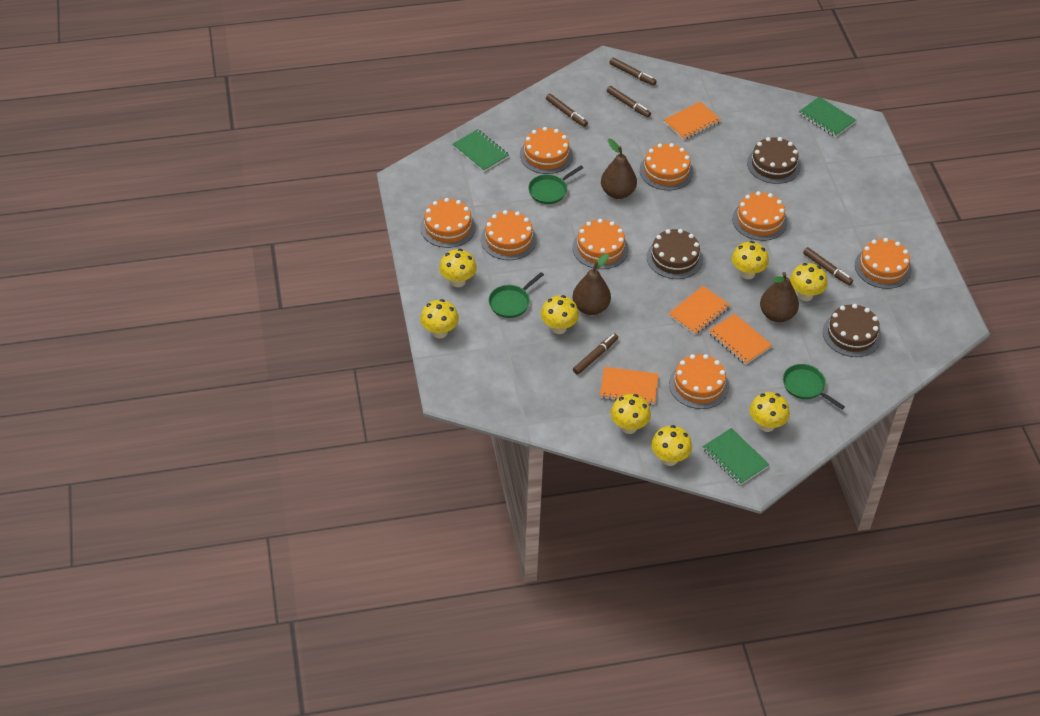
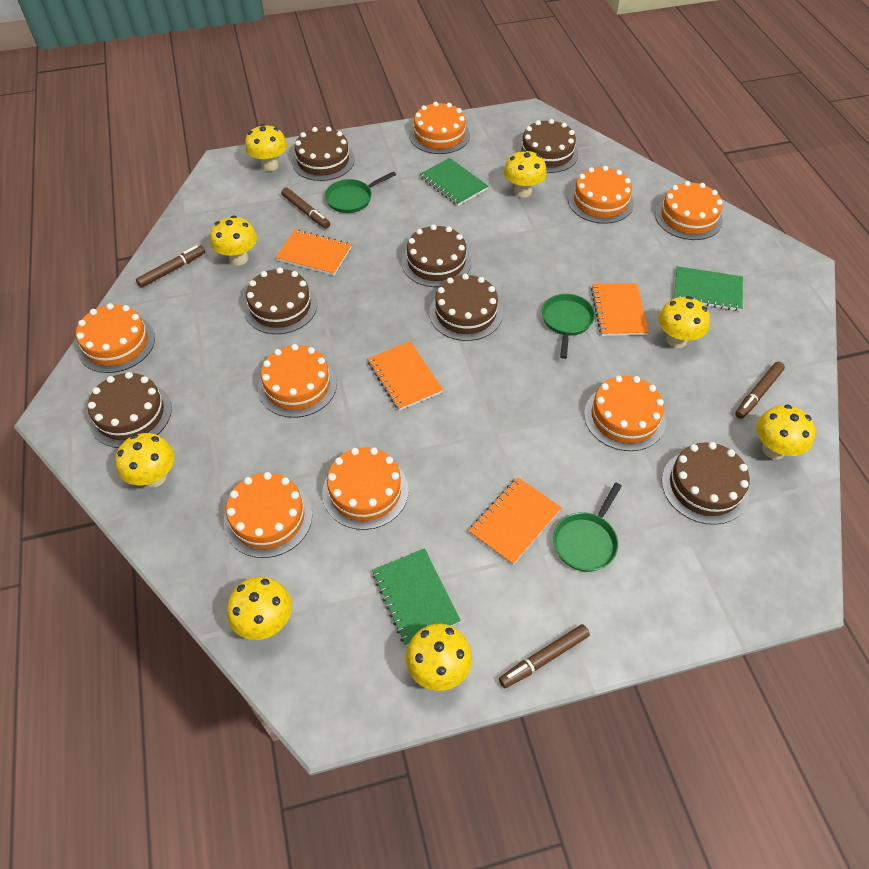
brown cake: 3 -> 7
brown marker: 5 -> 4
brown pear: 3 -> 0

